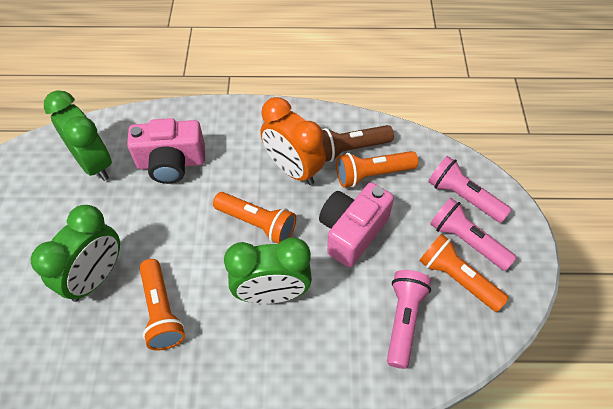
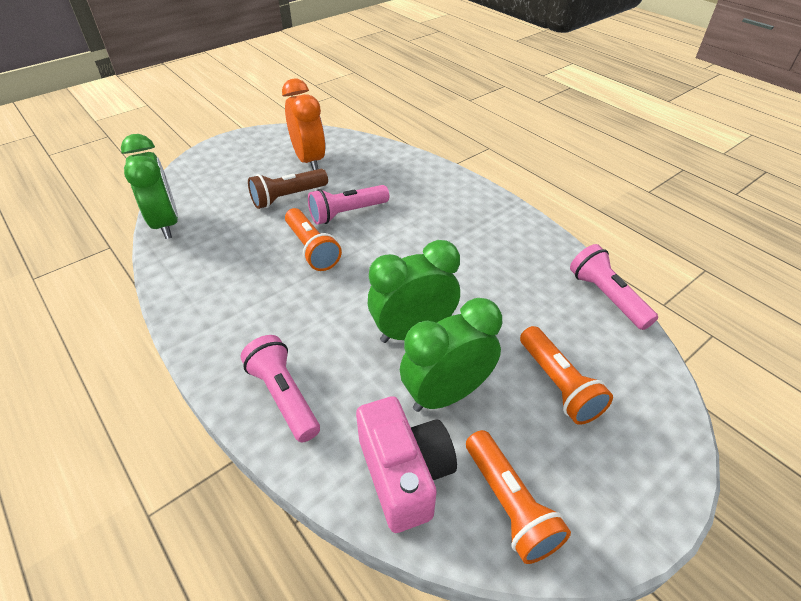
orange flashlight: 4 -> 3
pink camera: 2 -> 1

